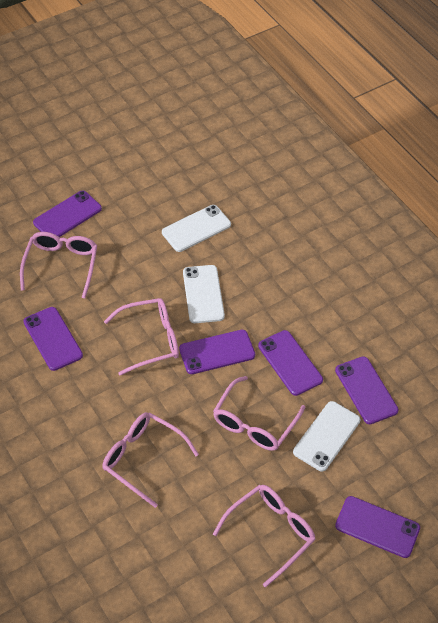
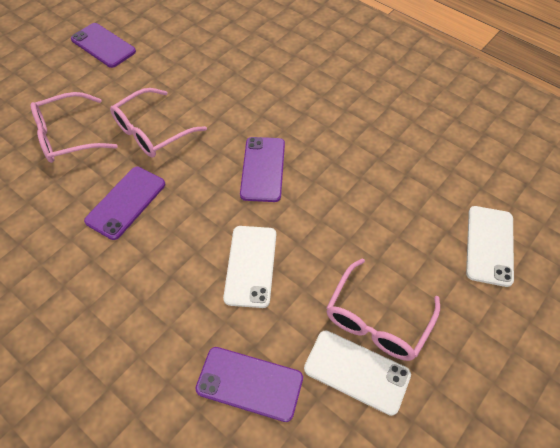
pink glasses: 5 -> 3
purple phone: 6 -> 4

